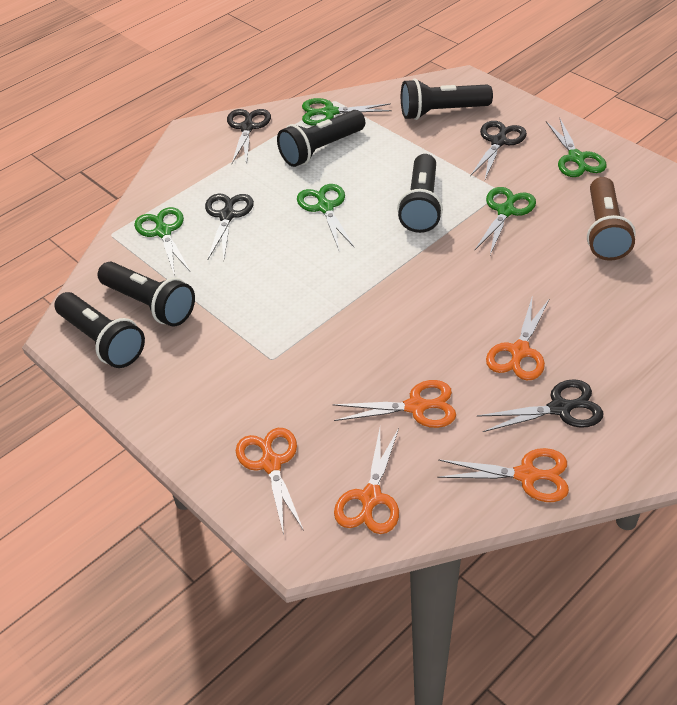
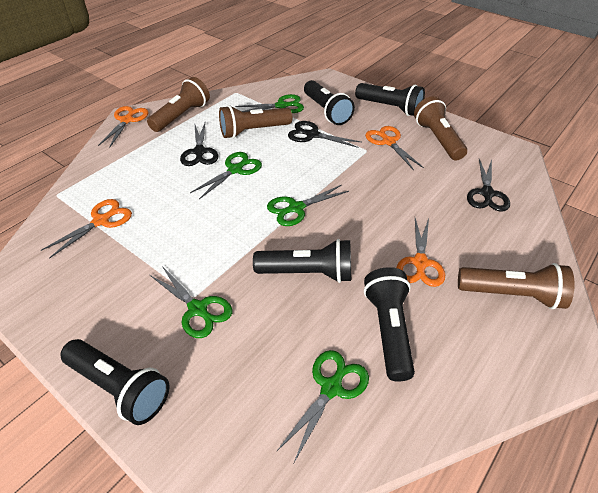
black scissors: 4 -> 3
brown flashlight: 1 -> 4
orange scissors: 5 -> 4

